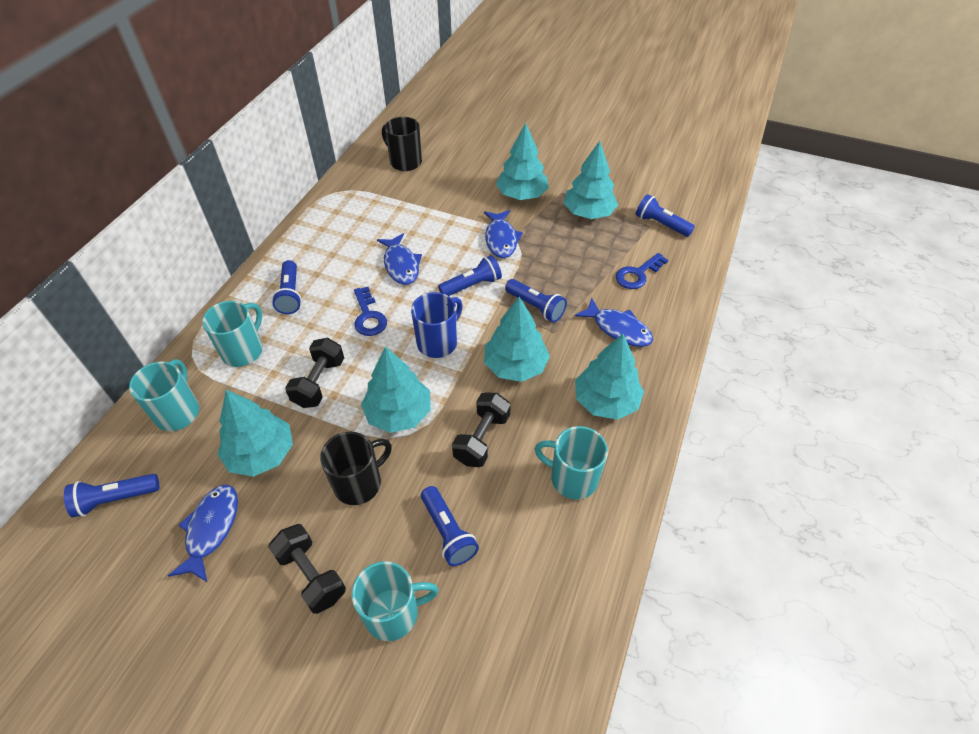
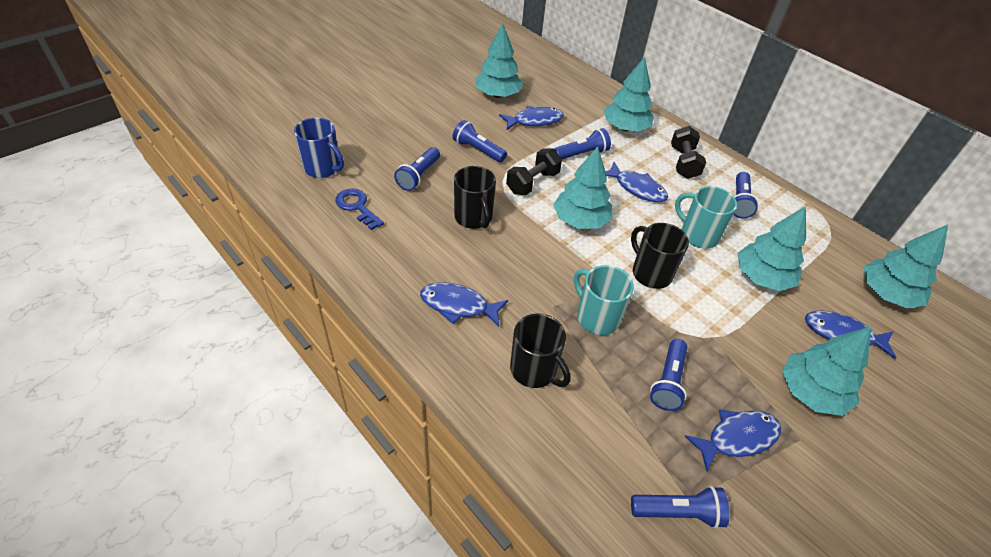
black dumbbell: 3 -> 2
black mug: 2 -> 3
blue fish: 4 -> 5
blue key: 2 -> 1
turquoise mug: 4 -> 2

